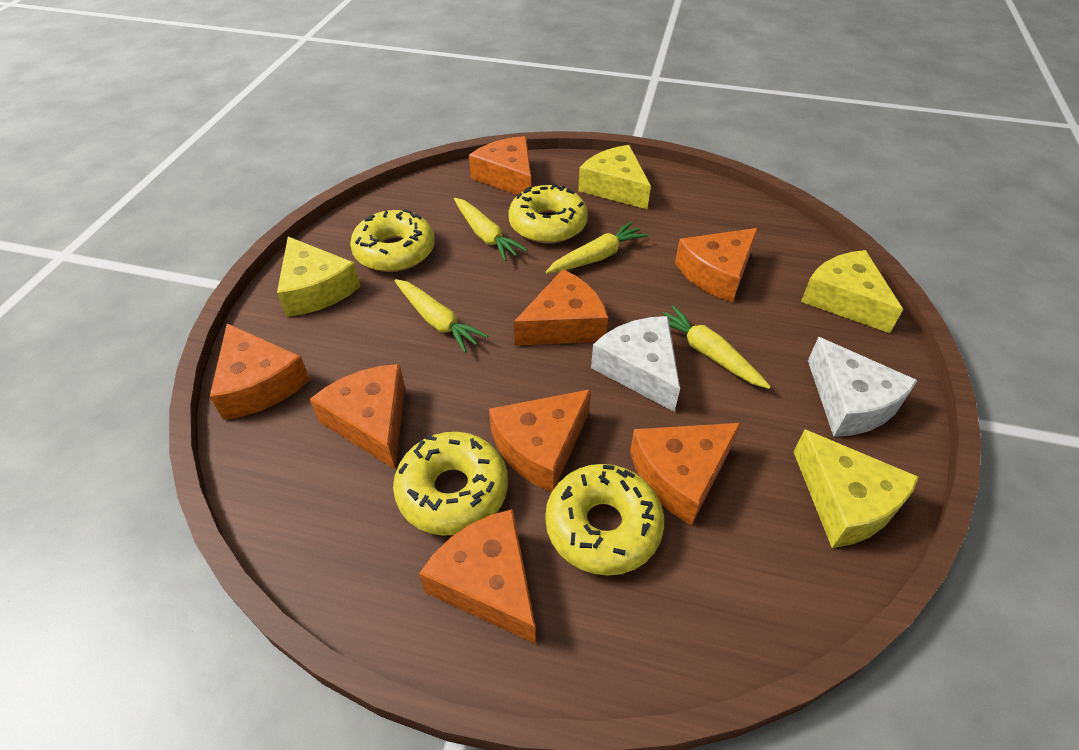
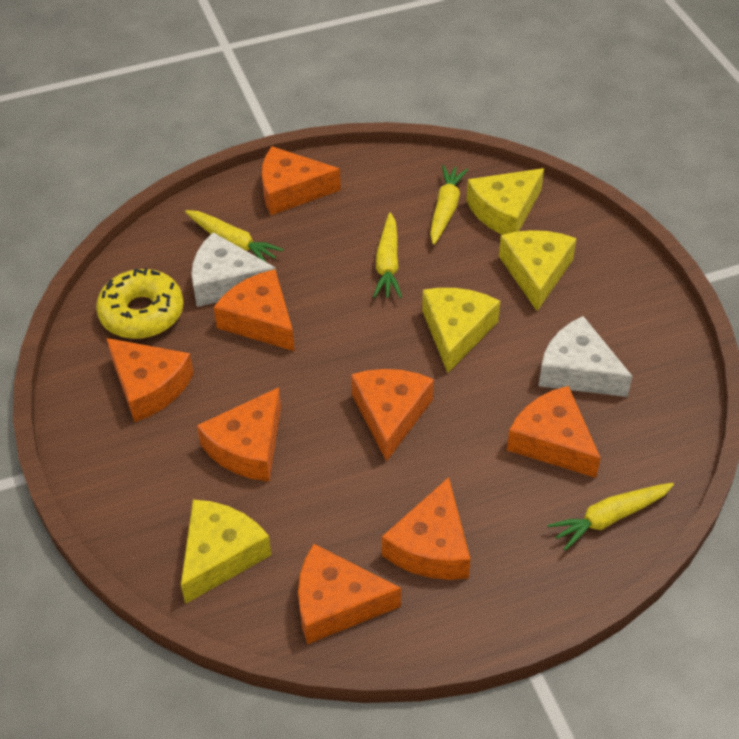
yellow donut: 4 -> 1

